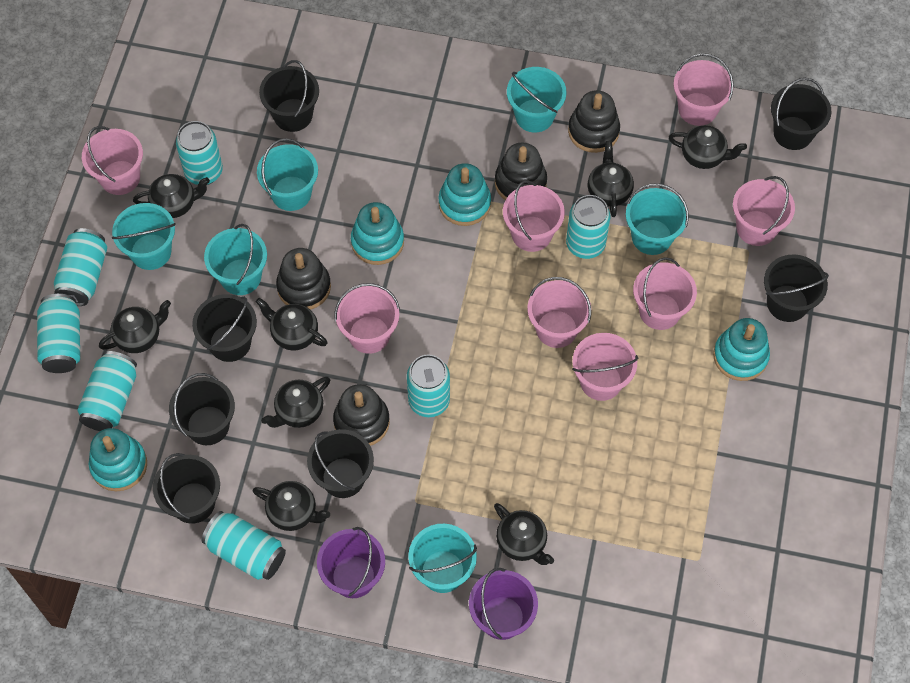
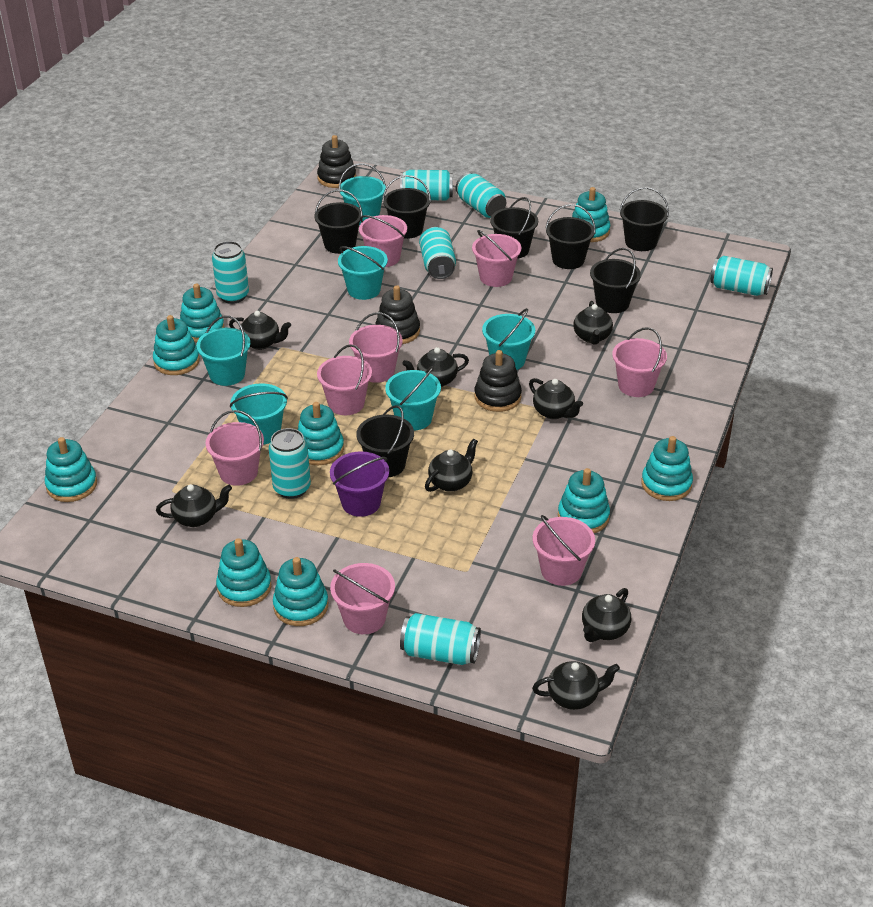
black stacking toy: 4 -> 3
purple bucket: 2 -> 1
turquoise stacking toy: 4 -> 9

